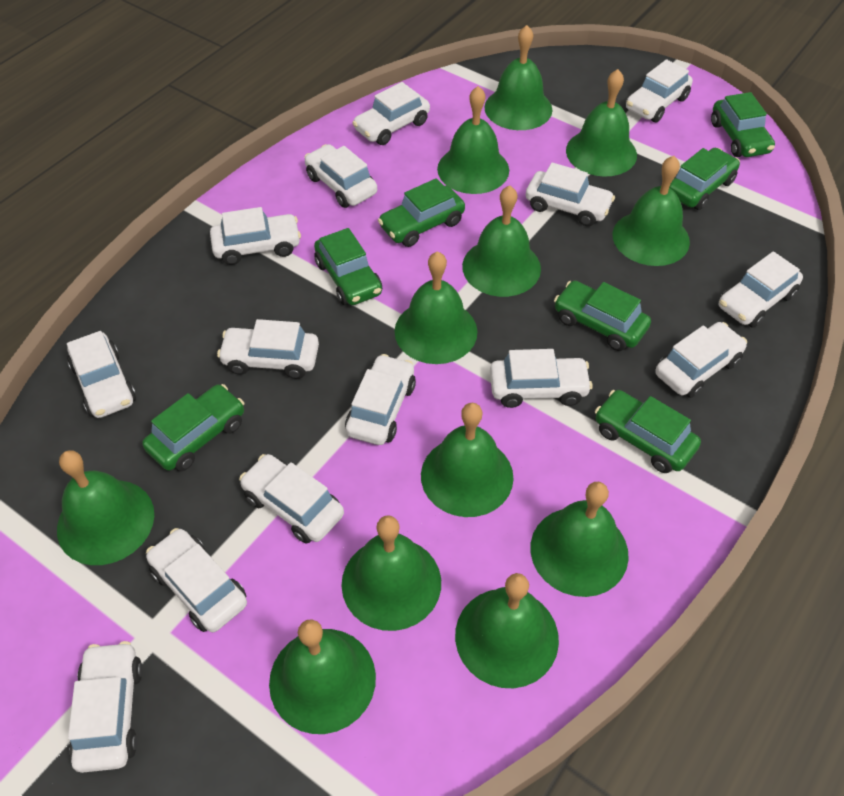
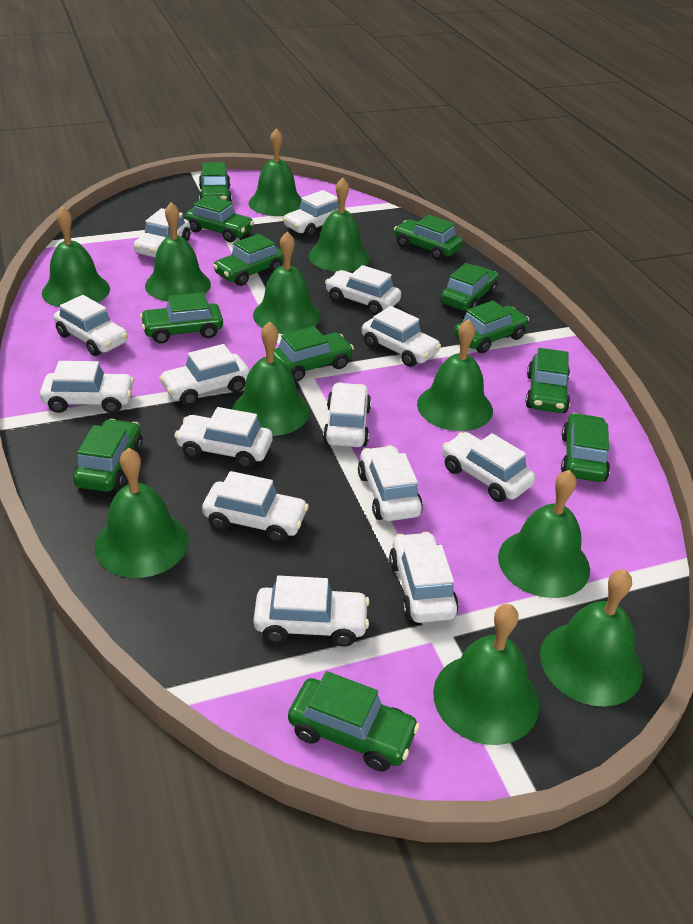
green bell: 12 -> 11
green car: 7 -> 12

